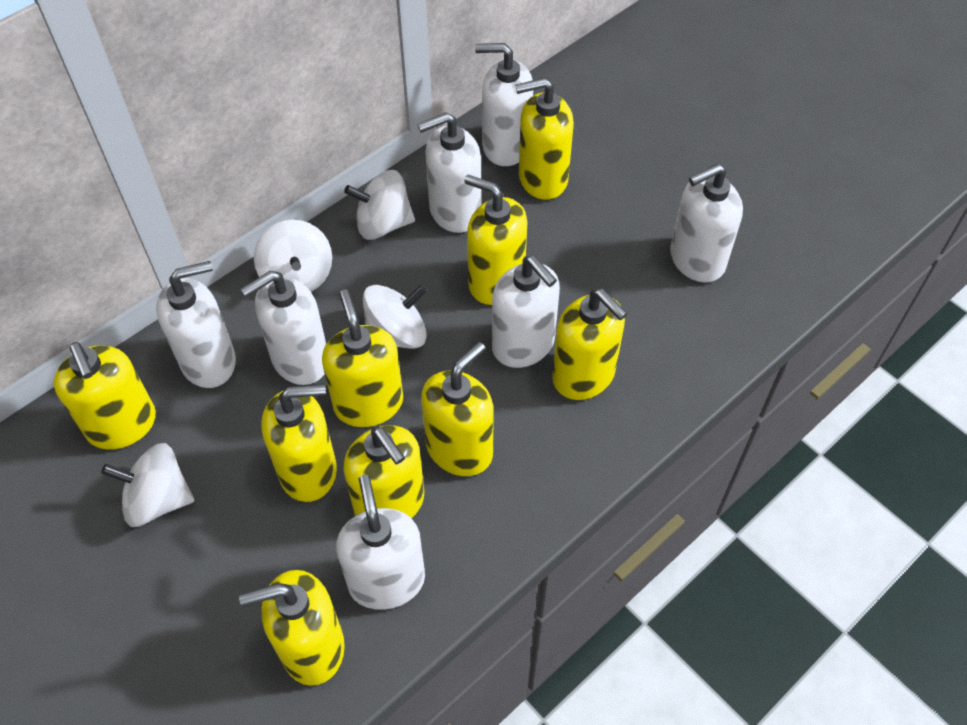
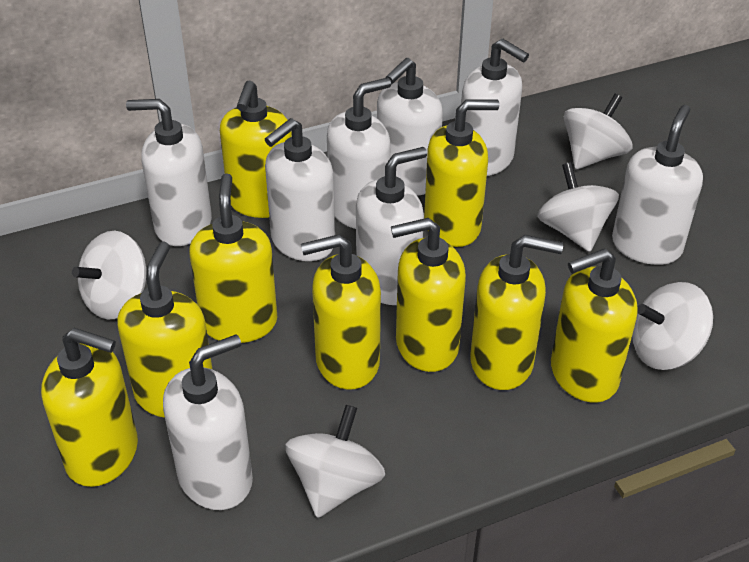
white soap dispenser: 7 -> 8
white spinning top: 4 -> 5

